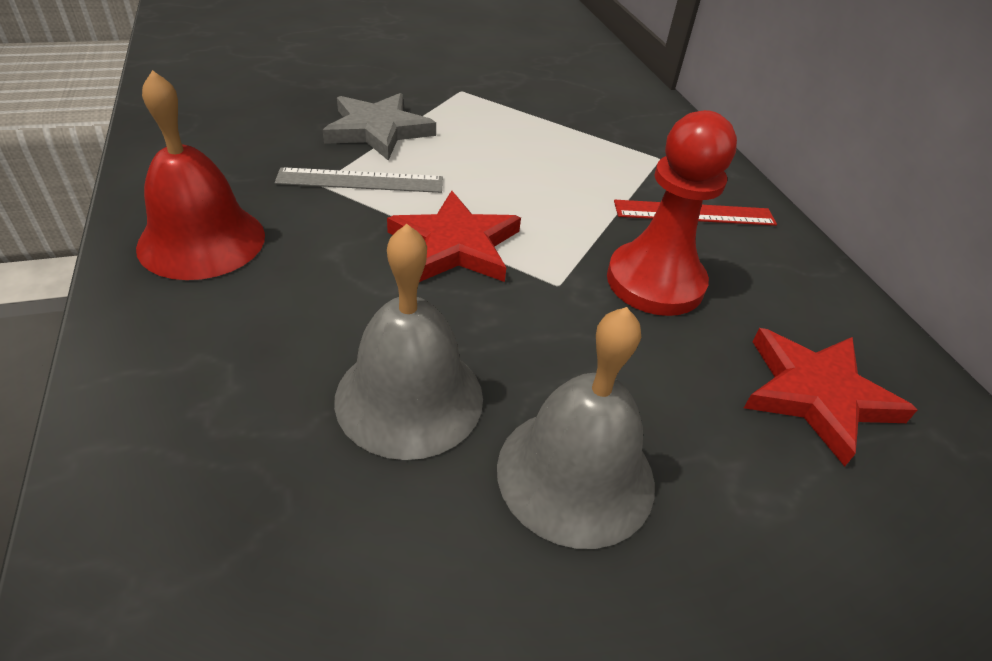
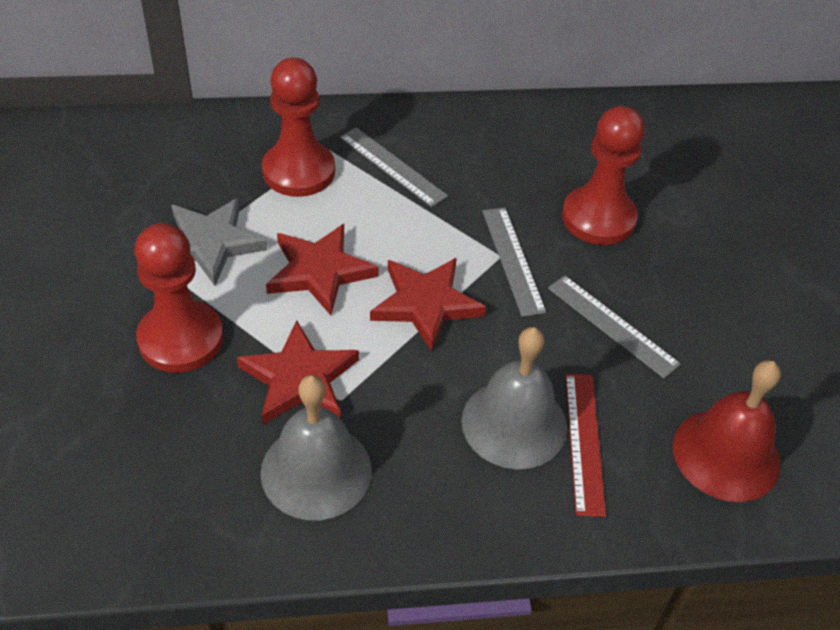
grey ruler: 1 -> 3
red pawn: 1 -> 3
red star: 2 -> 3

